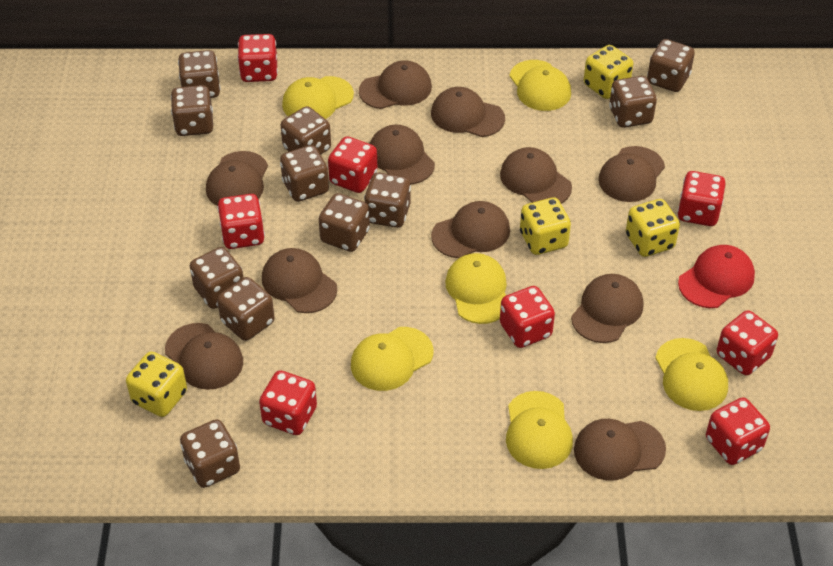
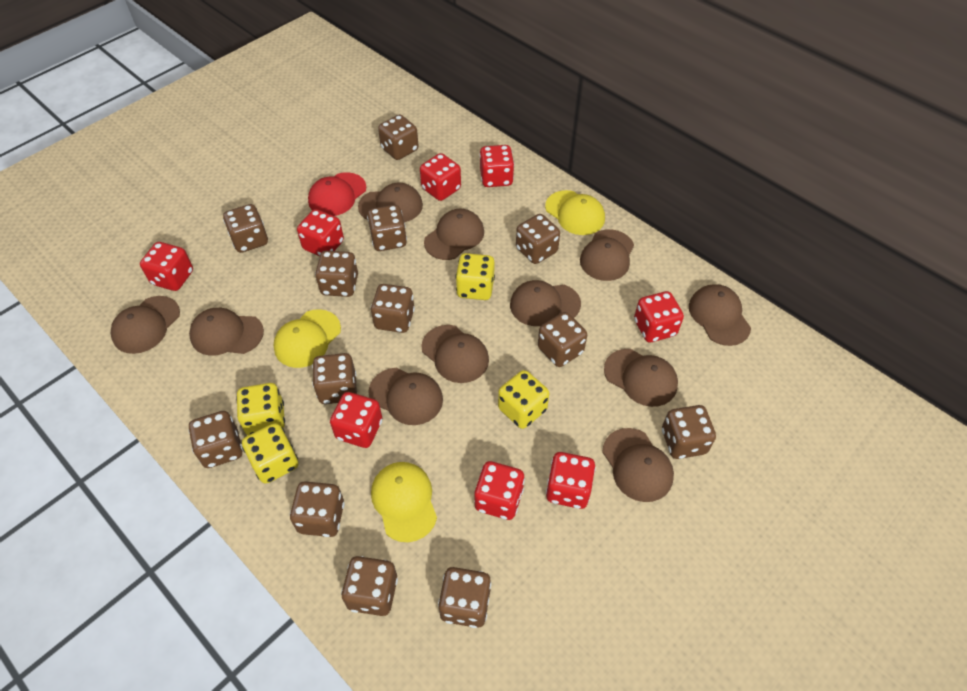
brown dice: 11 -> 13
yellow cap: 6 -> 3

